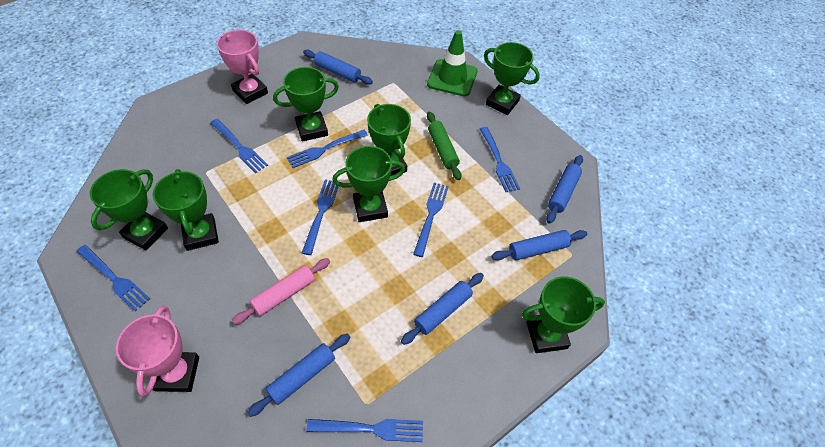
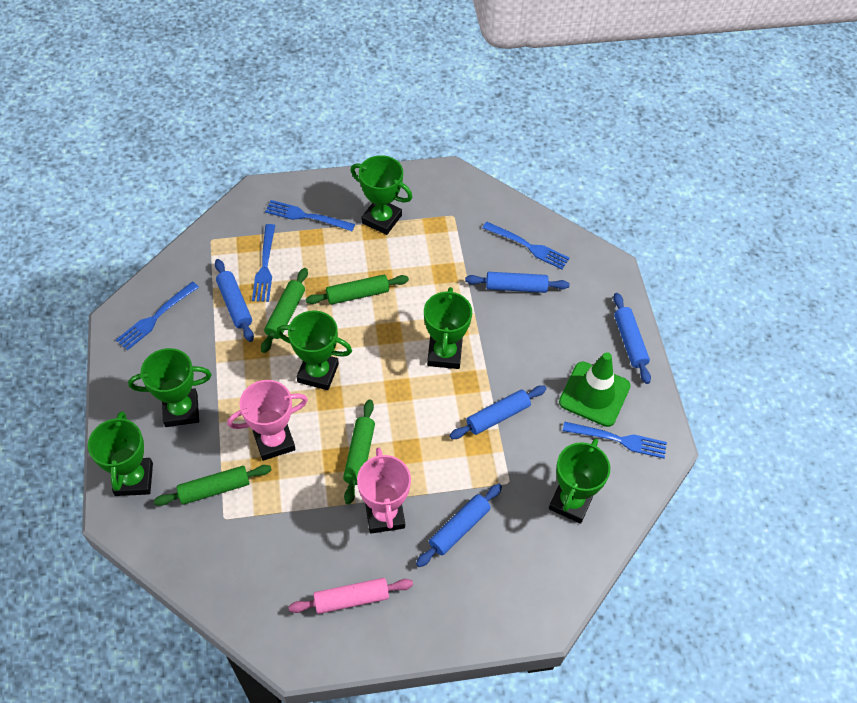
blue fork: 7 -> 5
green rolling pin: 1 -> 4
green trophy: 7 -> 6

